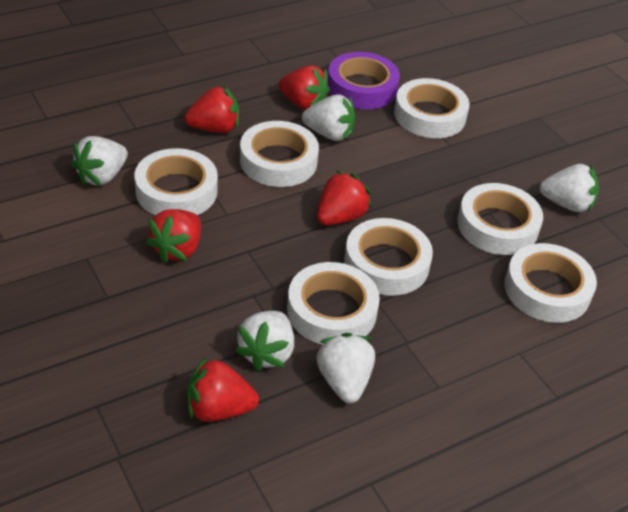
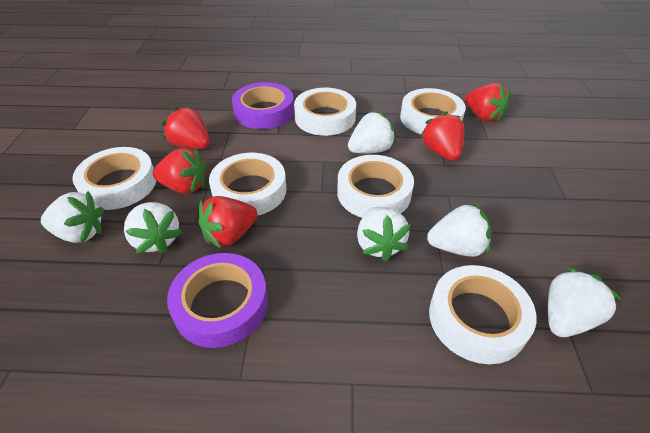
purple tape: 1 -> 2
white strawberry: 5 -> 6
white tape: 7 -> 6

